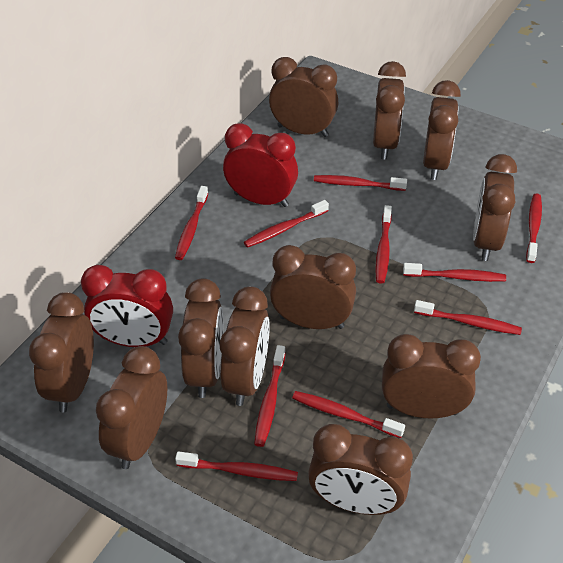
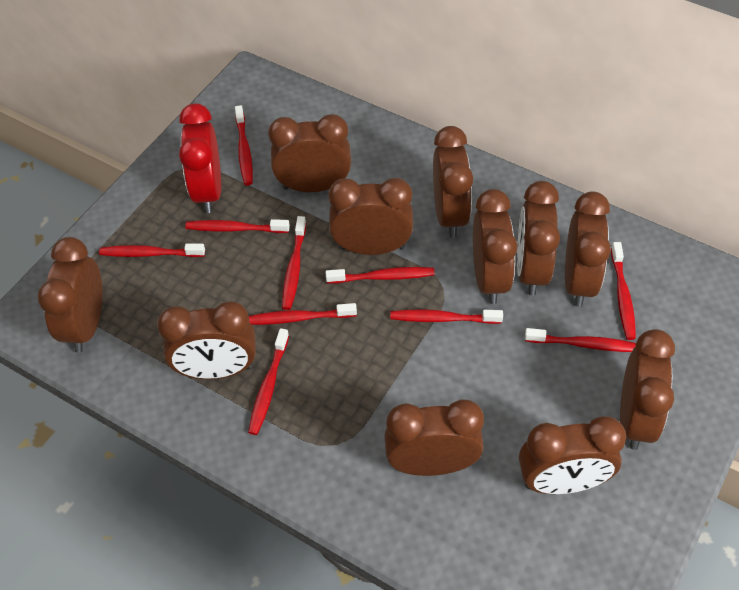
red clock: 2 -> 1

